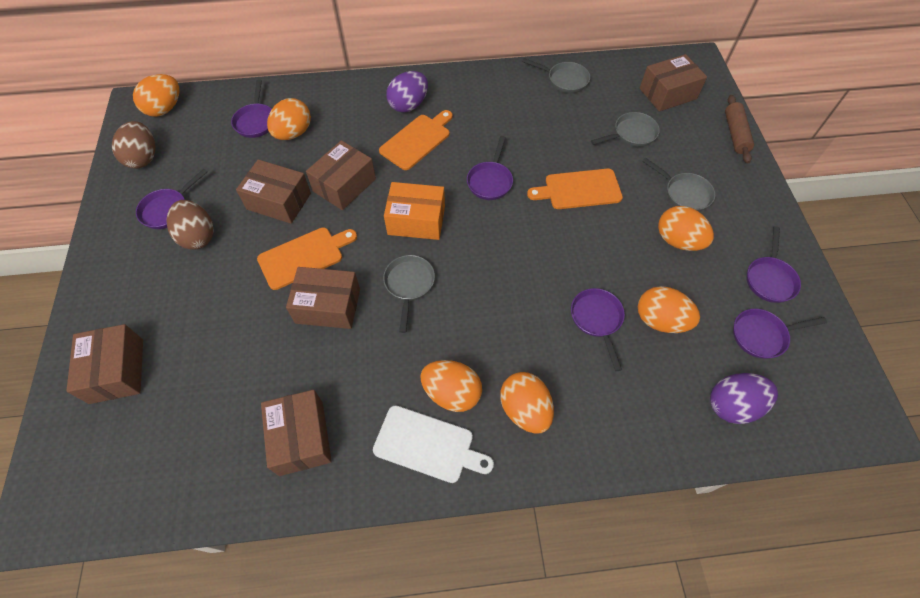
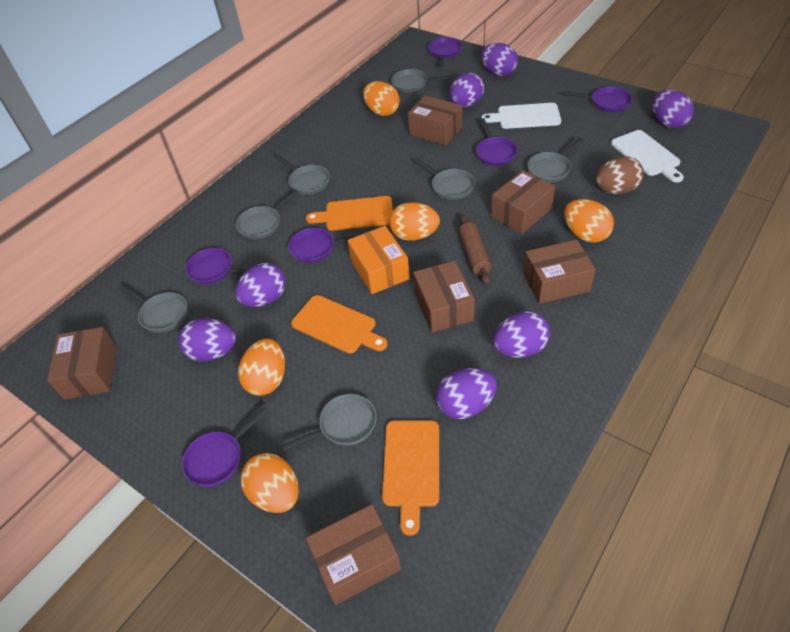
brown egg: 2 -> 1
grey pan: 4 -> 7
orange egg: 6 -> 5
purple egg: 2 -> 7
white cutting board: 1 -> 2

